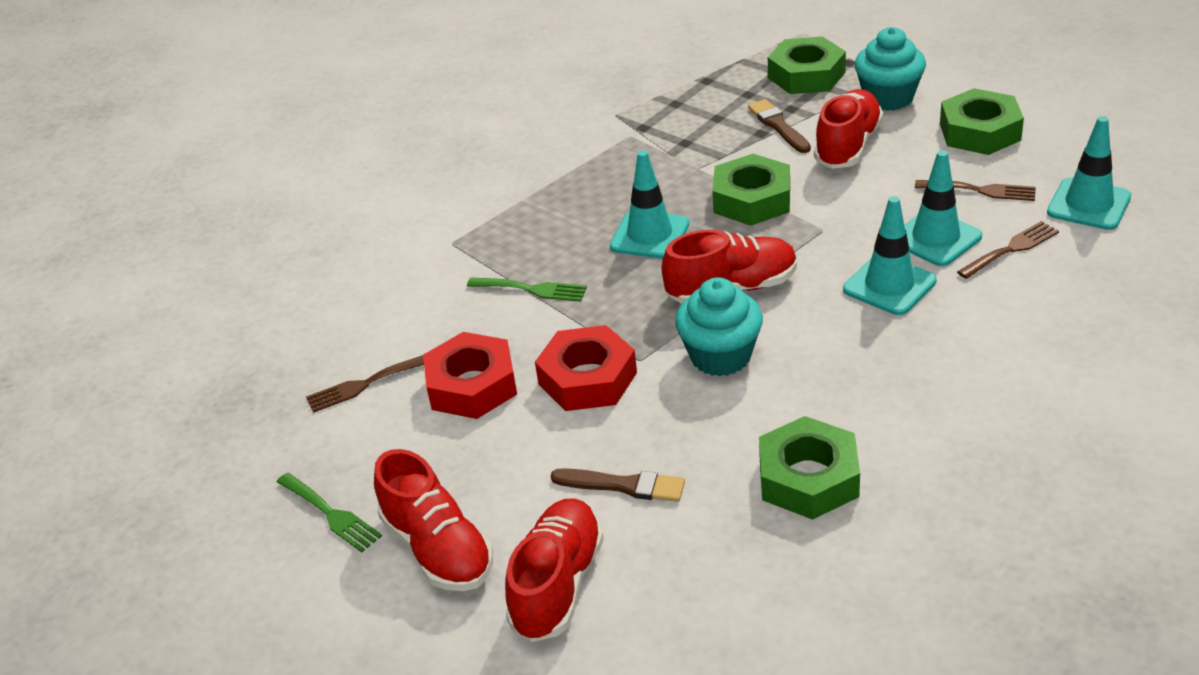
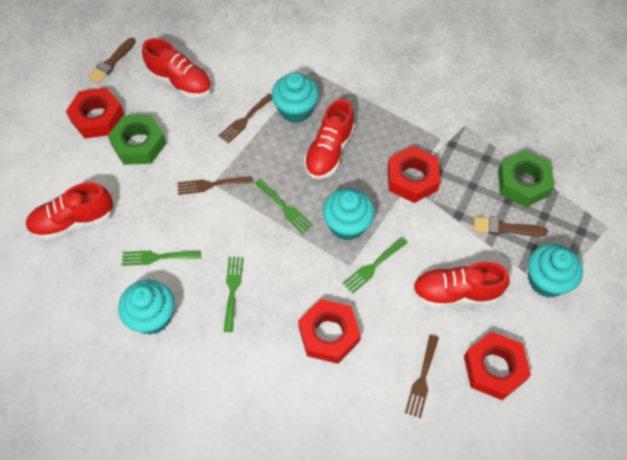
green fork: 2 -> 4
green nut: 4 -> 2
red nut: 2 -> 4
turquoise cupcake: 2 -> 4
turquoise traffic cone: 4 -> 0

